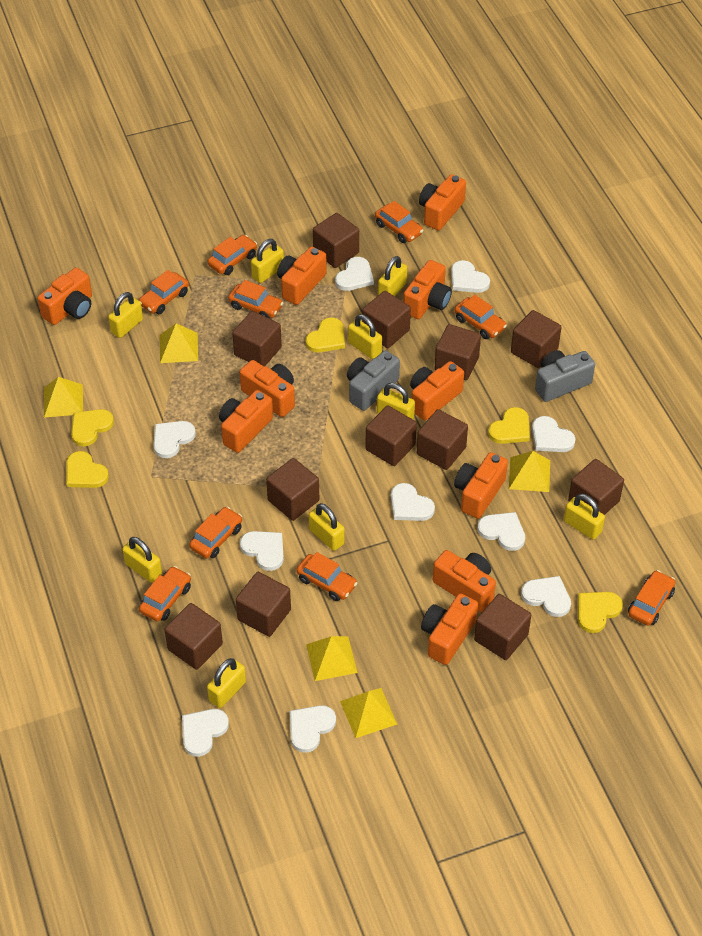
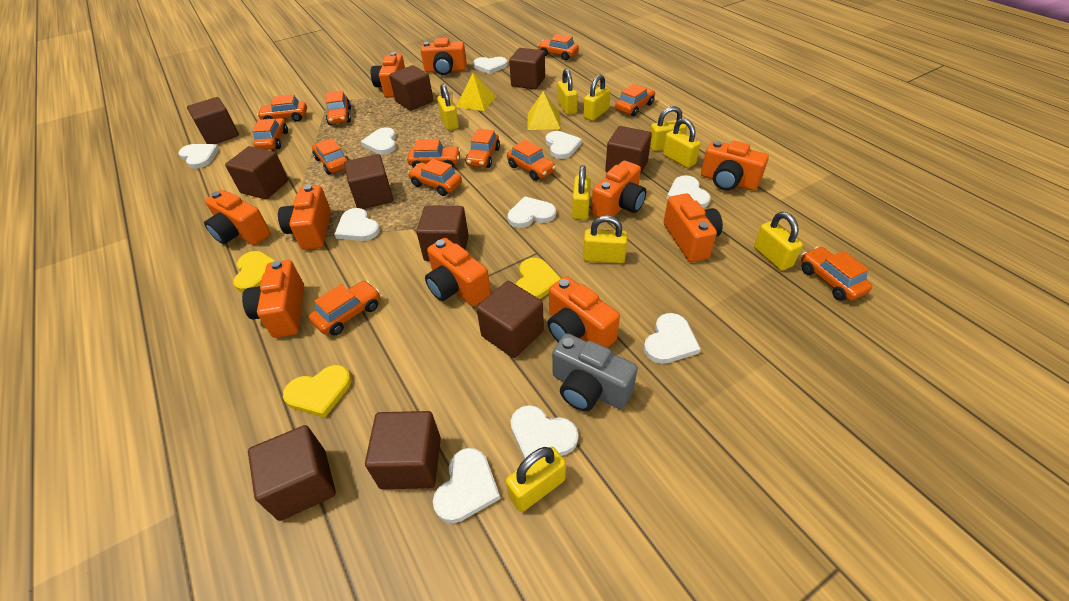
brown cube: 12 -> 10
grey camera: 2 -> 1
orange car: 9 -> 12
yellow heart: 5 -> 3
yellow pyramid: 5 -> 2

